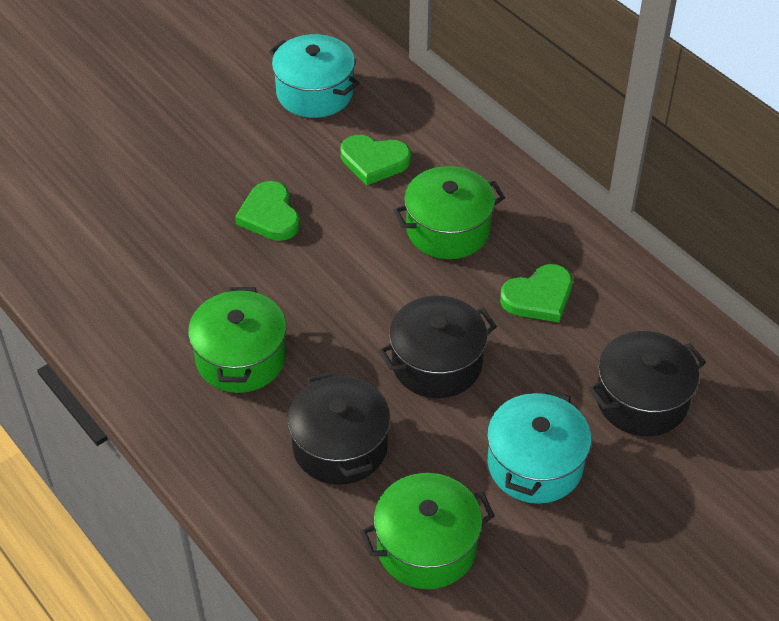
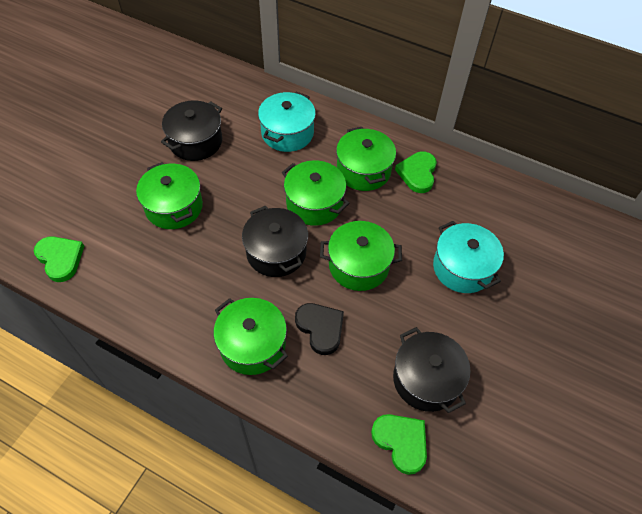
black heart: 0 -> 1
green pot: 3 -> 5

